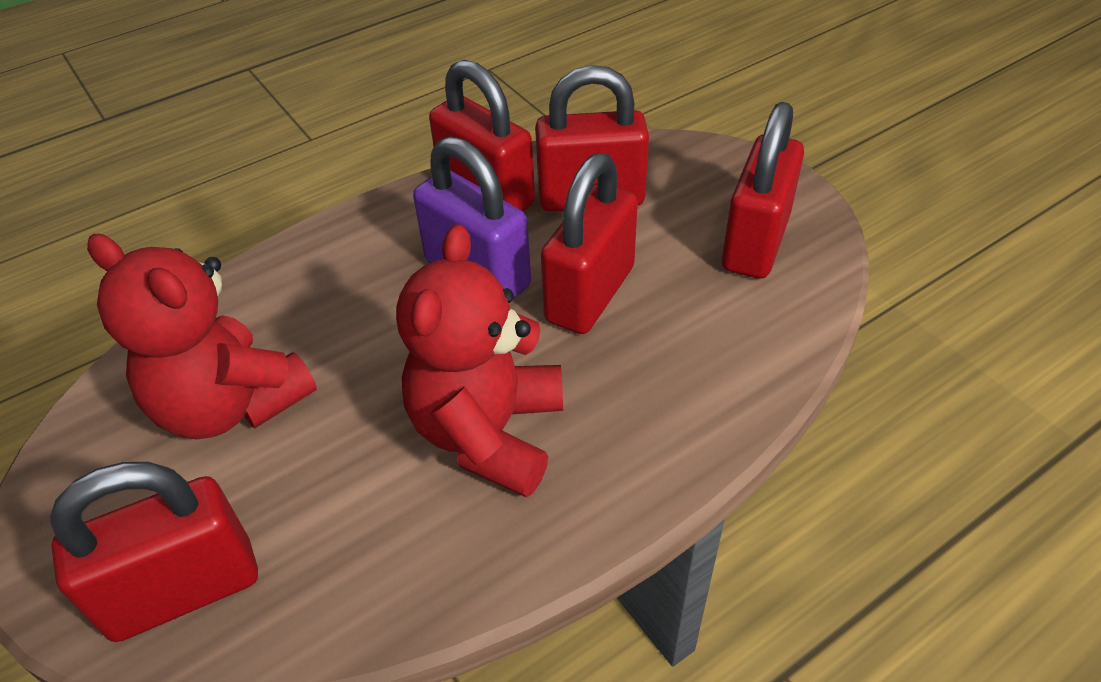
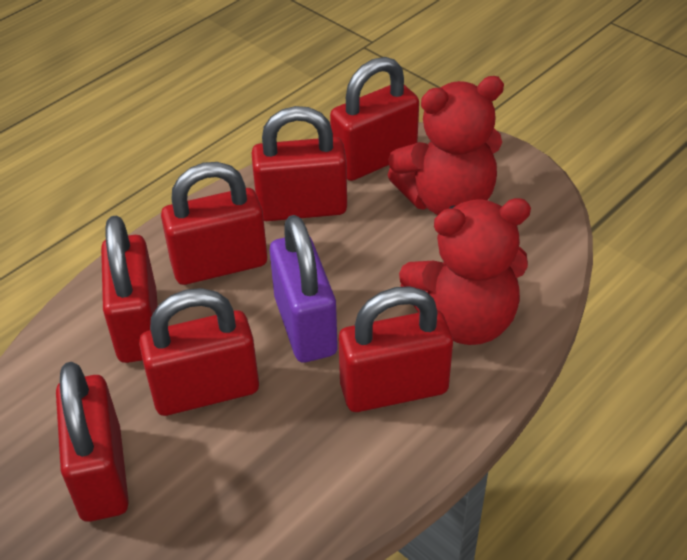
red padlock: 5 -> 7

